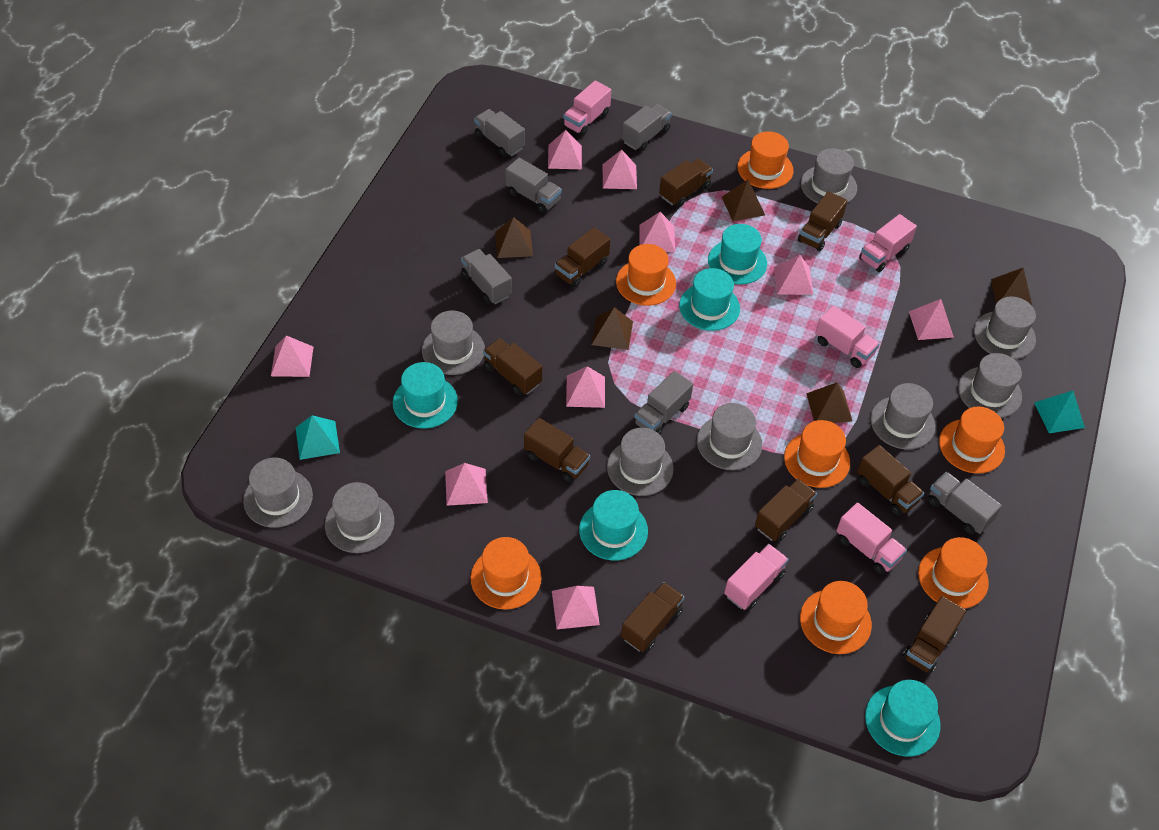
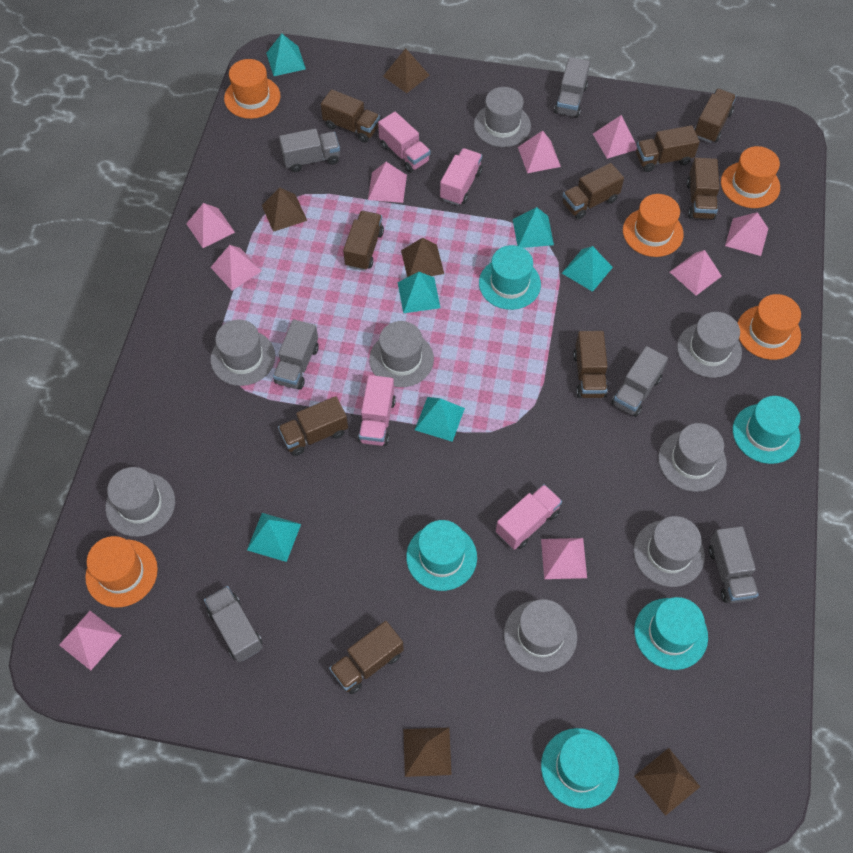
grey hat: 9 -> 8
orange hat: 7 -> 5
pink truck: 5 -> 4
turquoise pyramid: 2 -> 6

